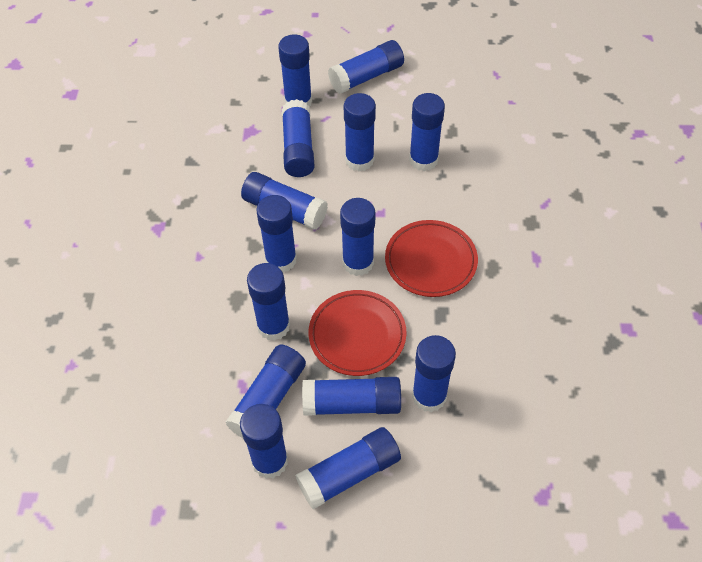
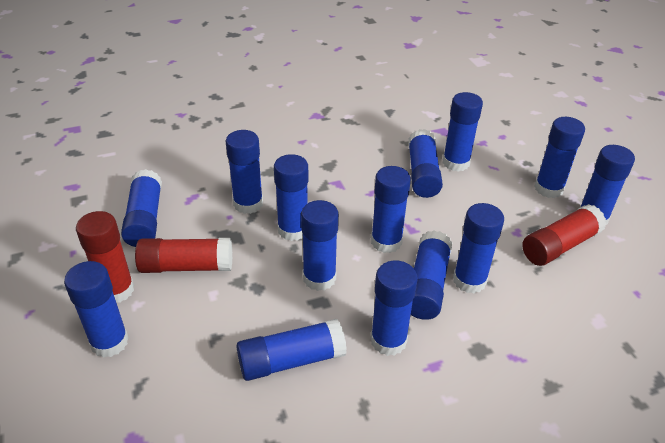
red glue stick: 0 -> 3
red plate: 2 -> 0

